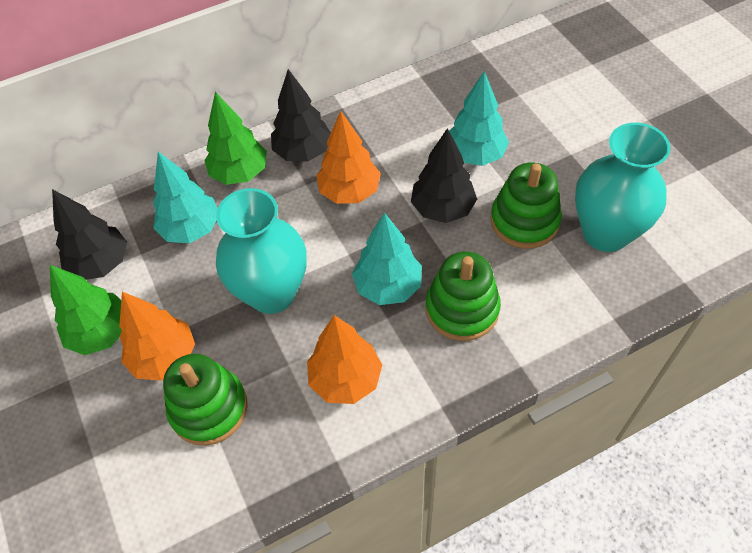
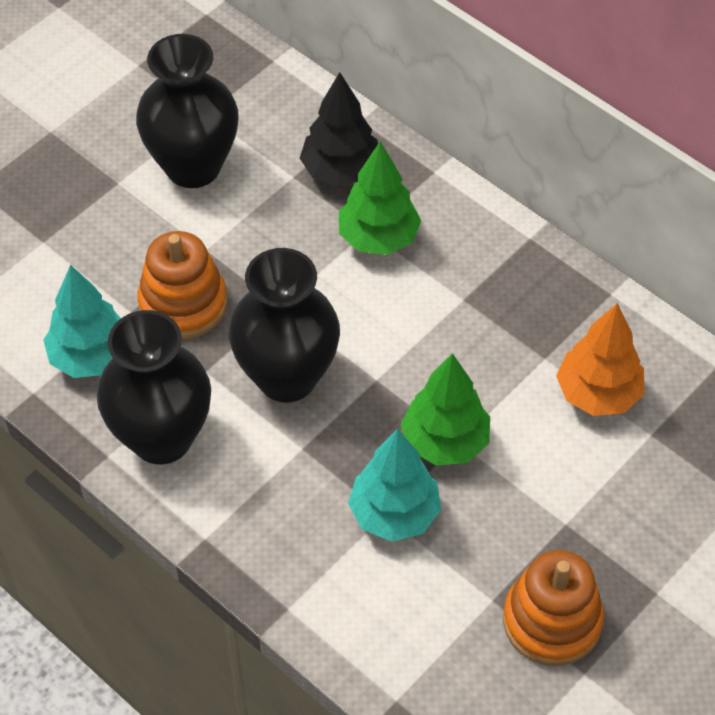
black tree: 3 -> 1
black vase: 0 -> 3
green stacking toy: 3 -> 0
orange stacking toy: 0 -> 2
orange tree: 3 -> 1
turquoise tree: 3 -> 2
turquoise vase: 2 -> 0

